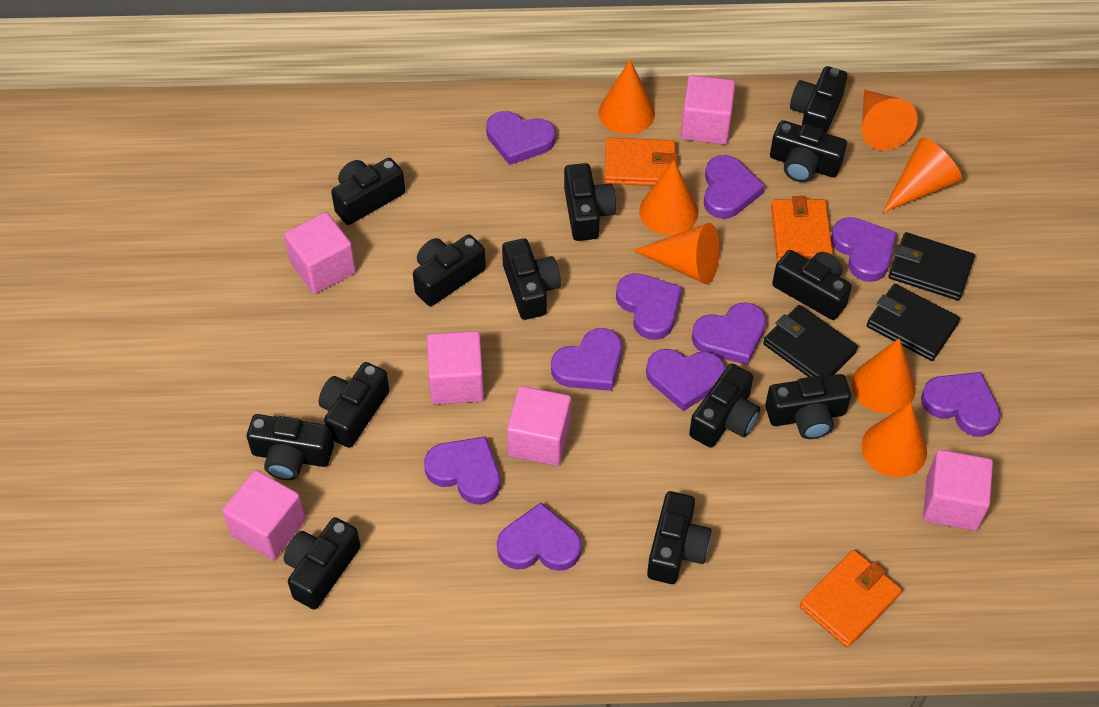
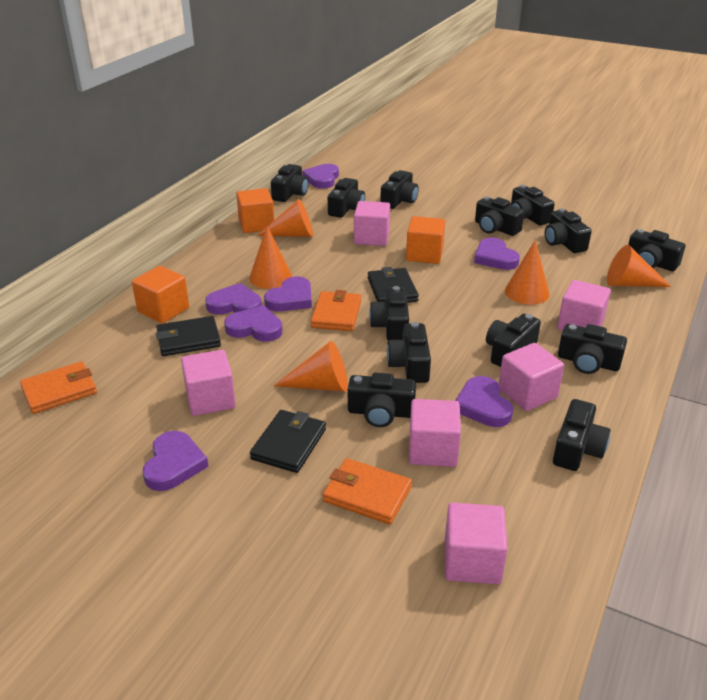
orange cone: 7 -> 5
orange cube: 0 -> 3
purple heart: 10 -> 7

